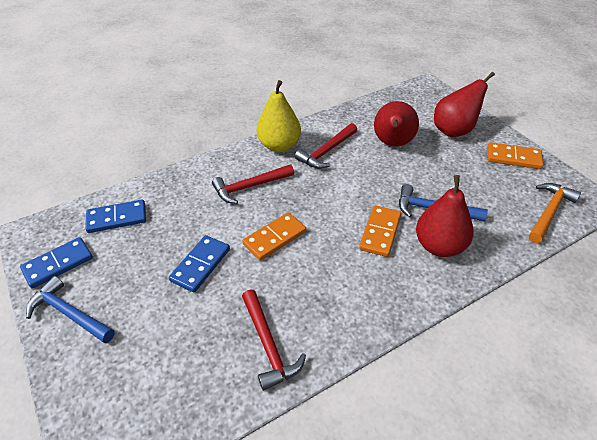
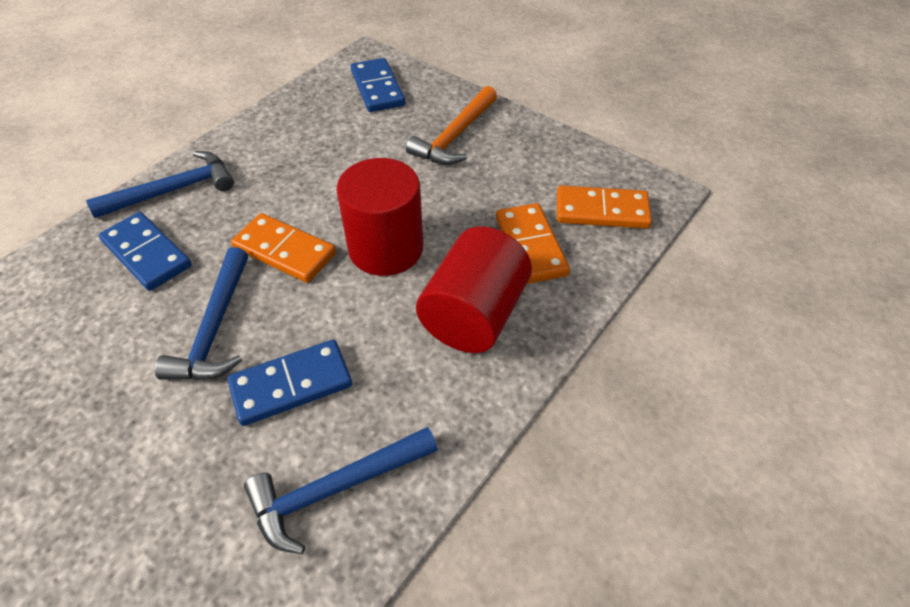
blue hammer: 2 -> 3
red cylinder: 0 -> 2
red hammer: 3 -> 0
red pear: 3 -> 0
yellow pear: 1 -> 0

